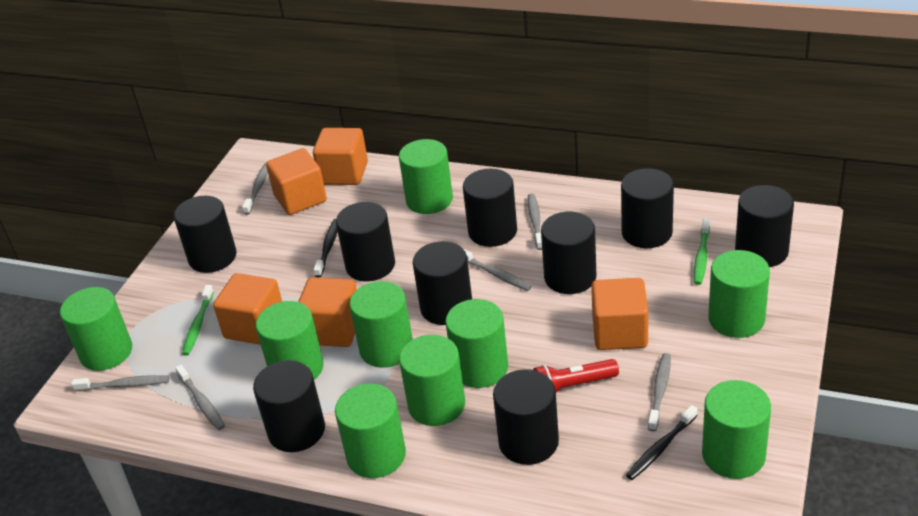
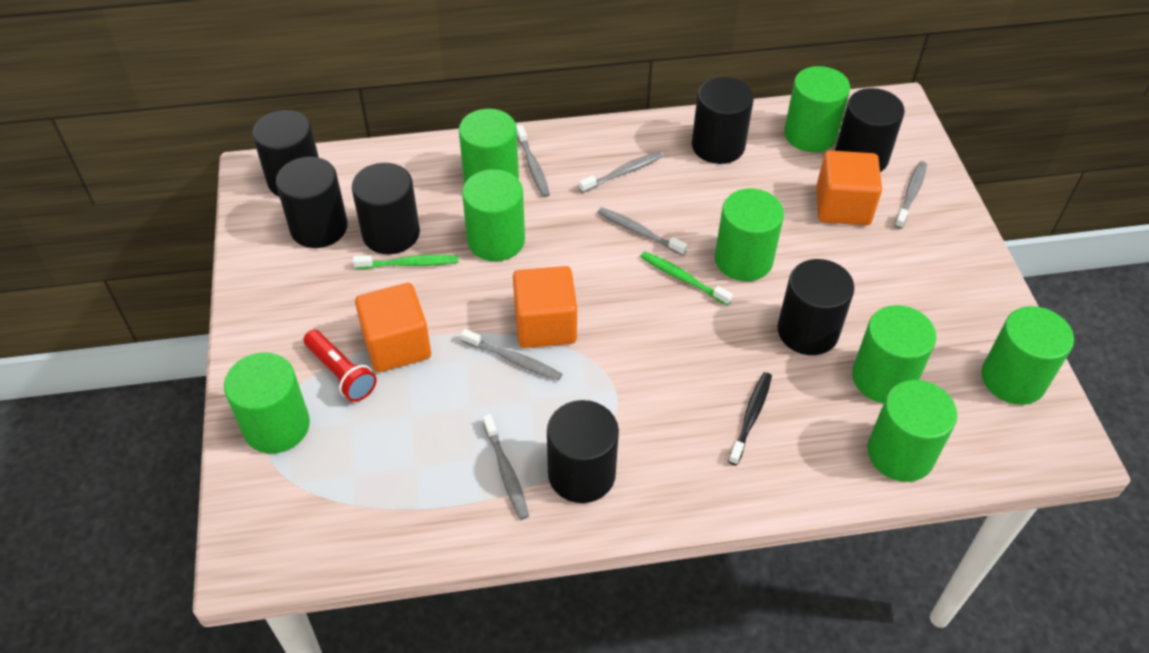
black cylinder: 9 -> 7
black toothbrush: 2 -> 1
green cylinder: 9 -> 8
orange cube: 5 -> 3

